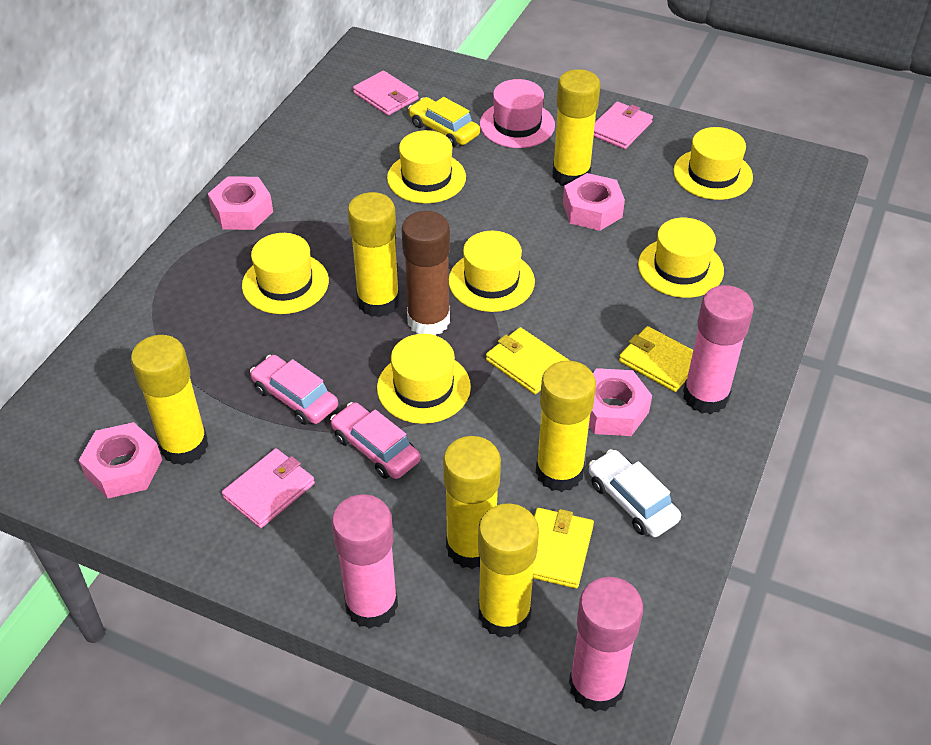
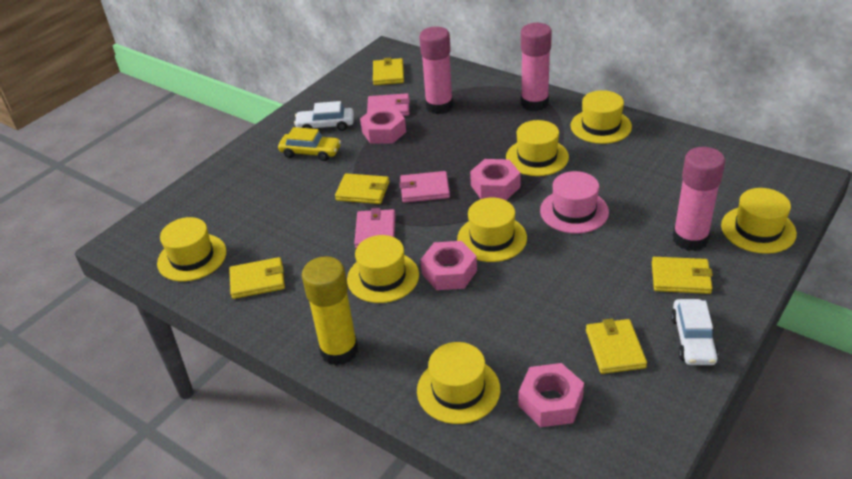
brown glue stick: 1 -> 0
pink car: 2 -> 0
white car: 1 -> 2
yellow glue stick: 6 -> 1
yellow hat: 6 -> 7
yellow wallet: 3 -> 5

